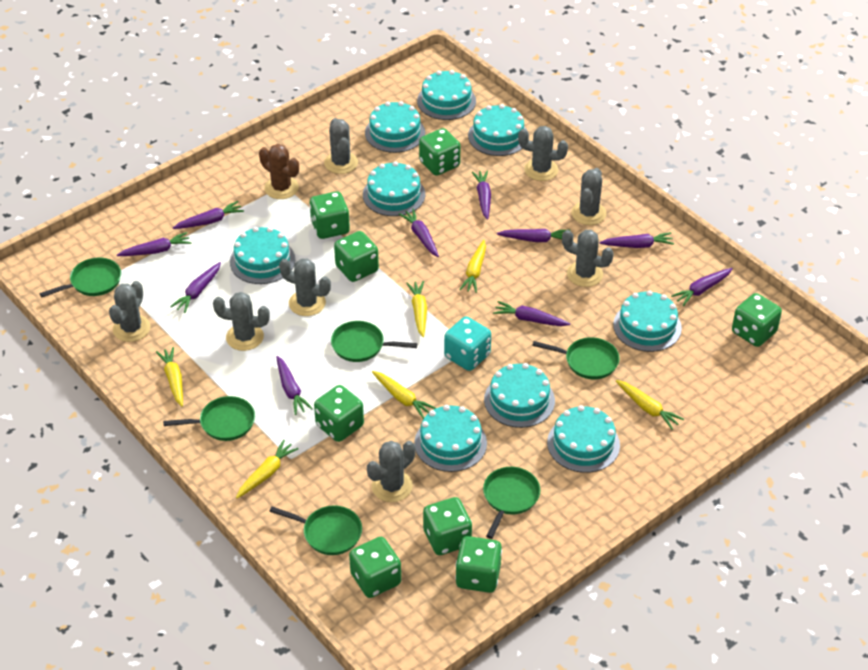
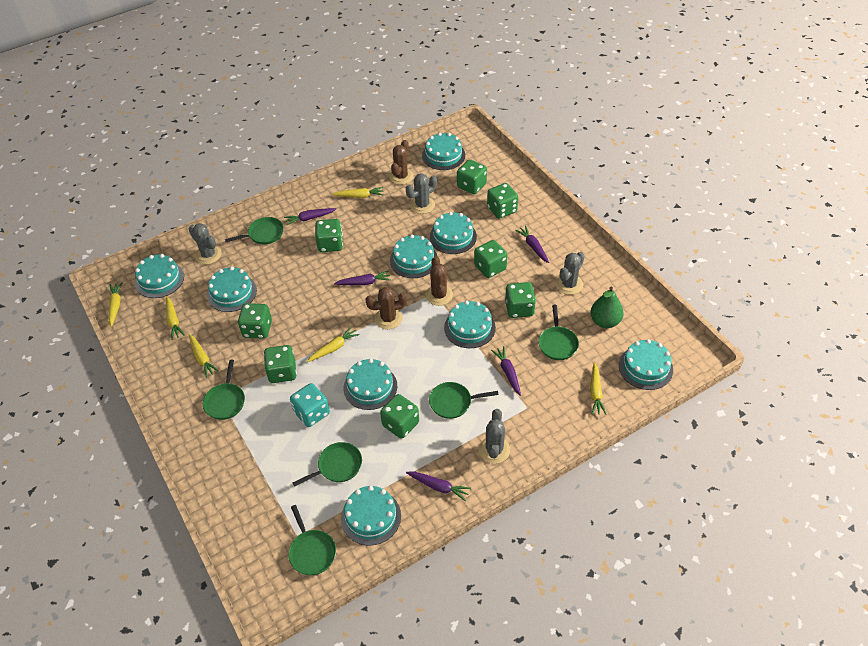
brown cactus: 1 -> 3
green pear: 0 -> 1
grey cactus: 8 -> 4
purple carrot: 10 -> 5

